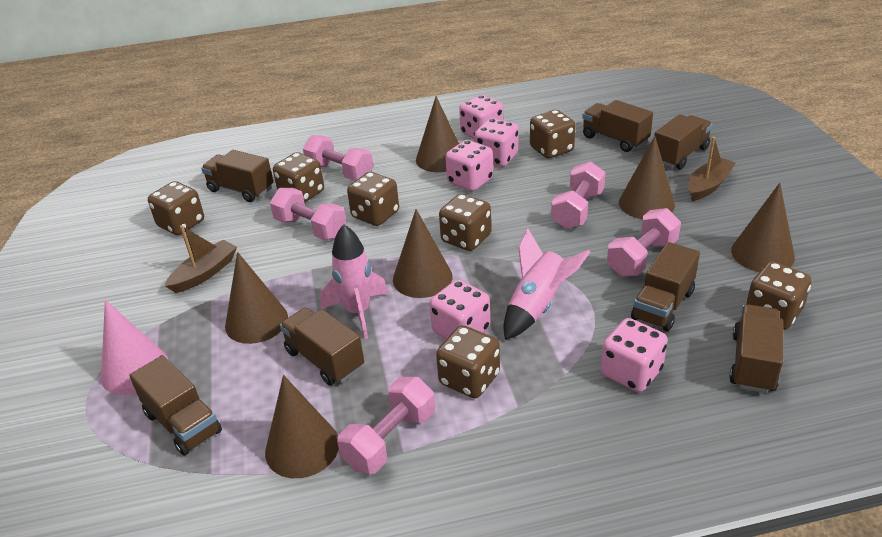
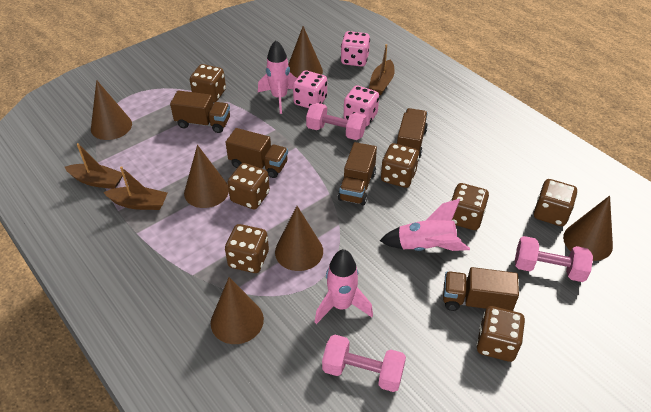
brown boat: 2 -> 3
brown truck: 7 -> 5
pink cone: 1 -> 0
pink dice: 5 -> 3
pink dumbbell: 5 -> 3
pink rocket: 2 -> 3

